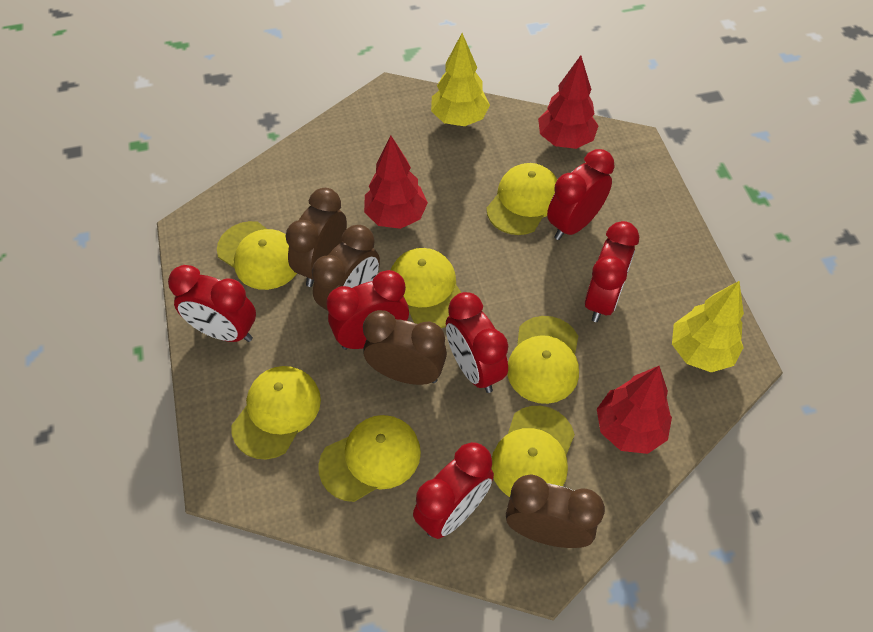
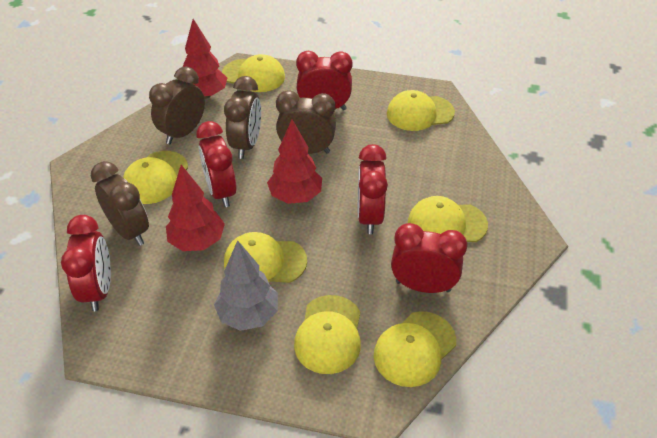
grey tree: 0 -> 1
red clock: 6 -> 5
yellow tree: 2 -> 0

